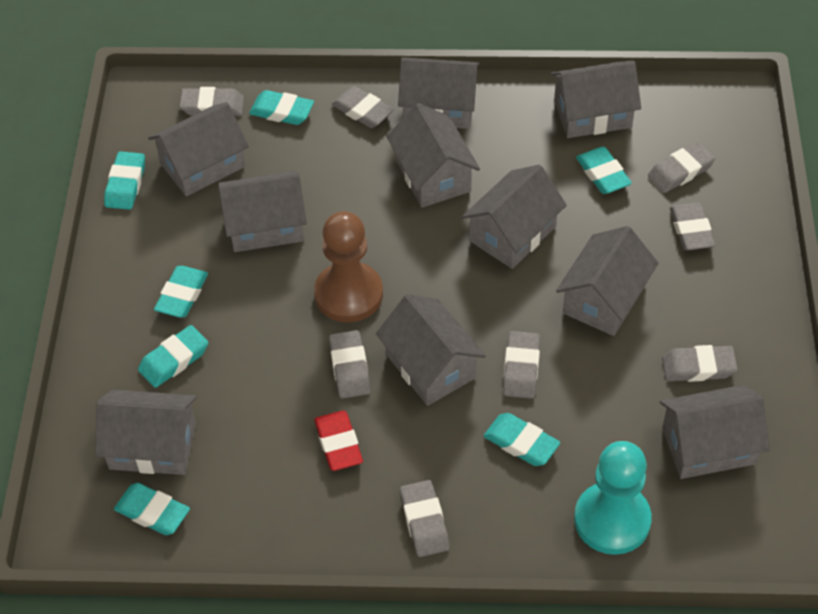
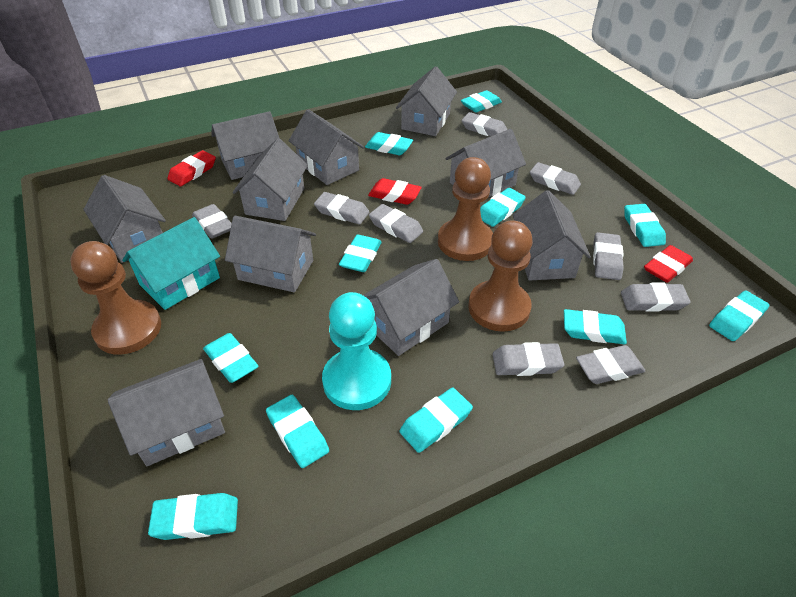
brown pawn: 1 -> 3
grey eraser: 8 -> 9
red eraser: 1 -> 3
turquoise eraser: 7 -> 11
turquoise house: 0 -> 1

